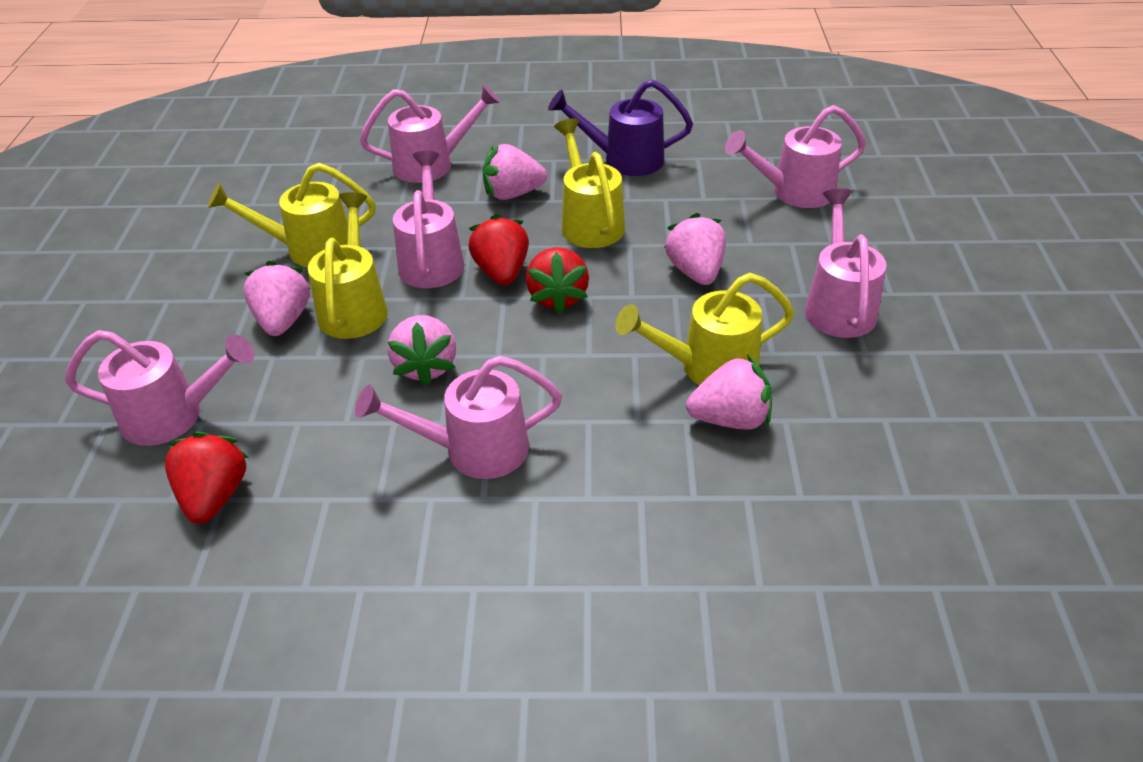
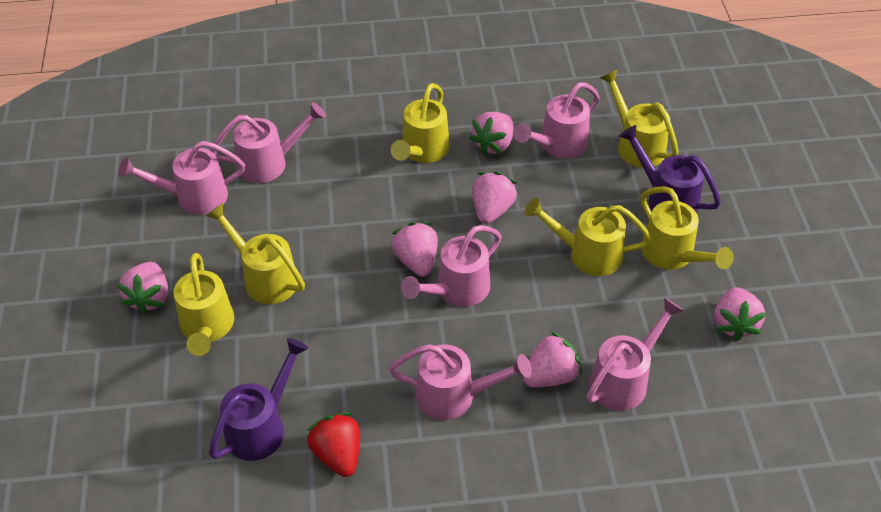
pink strawberry: 5 -> 6
purple watering can: 1 -> 2
red strawberry: 3 -> 1
yellow watering can: 4 -> 6

